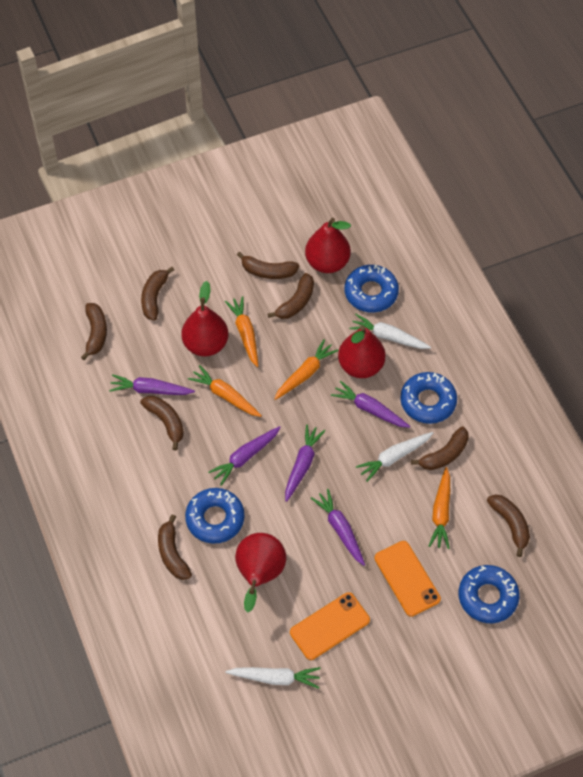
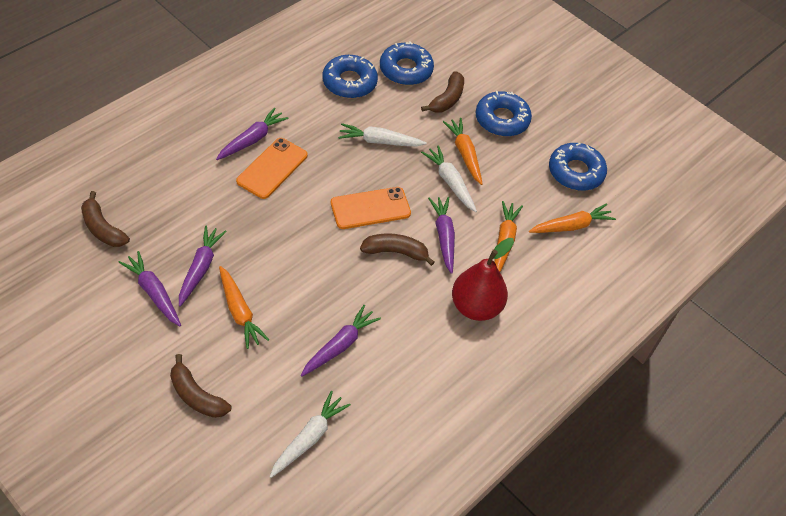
brown banana: 8 -> 4
red pear: 4 -> 1

